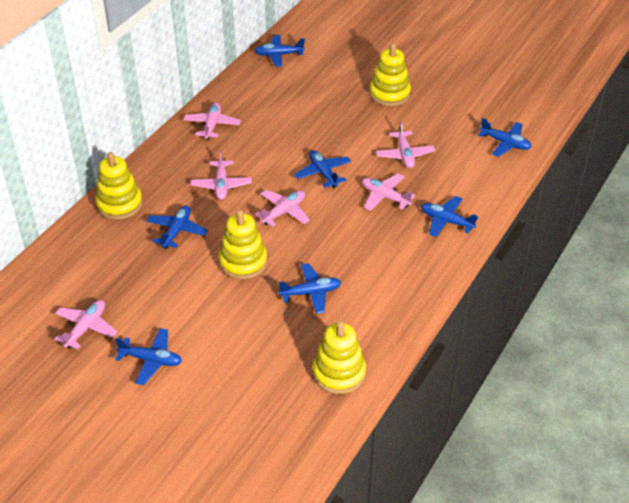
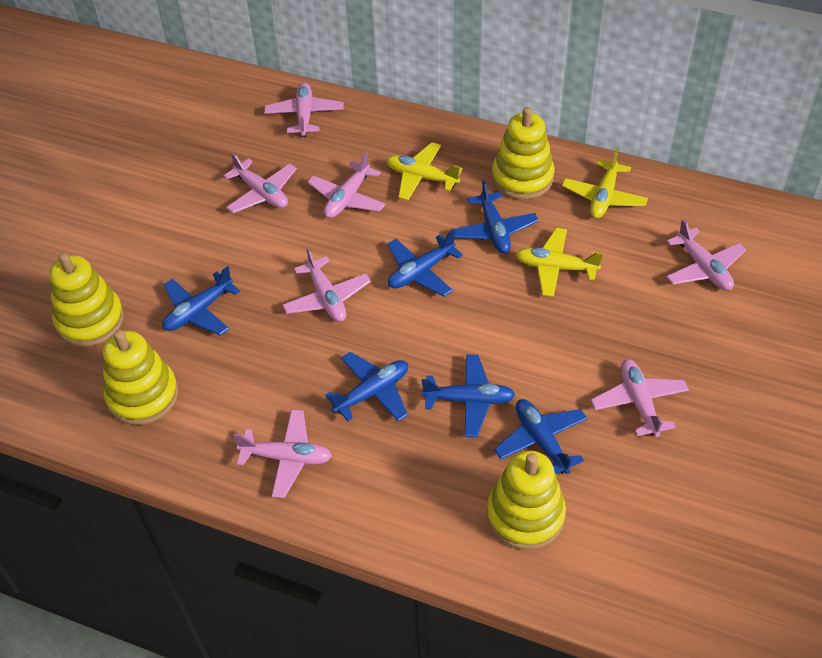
blue plane: 7 -> 6
pink plane: 6 -> 7
yellow plane: 0 -> 3

